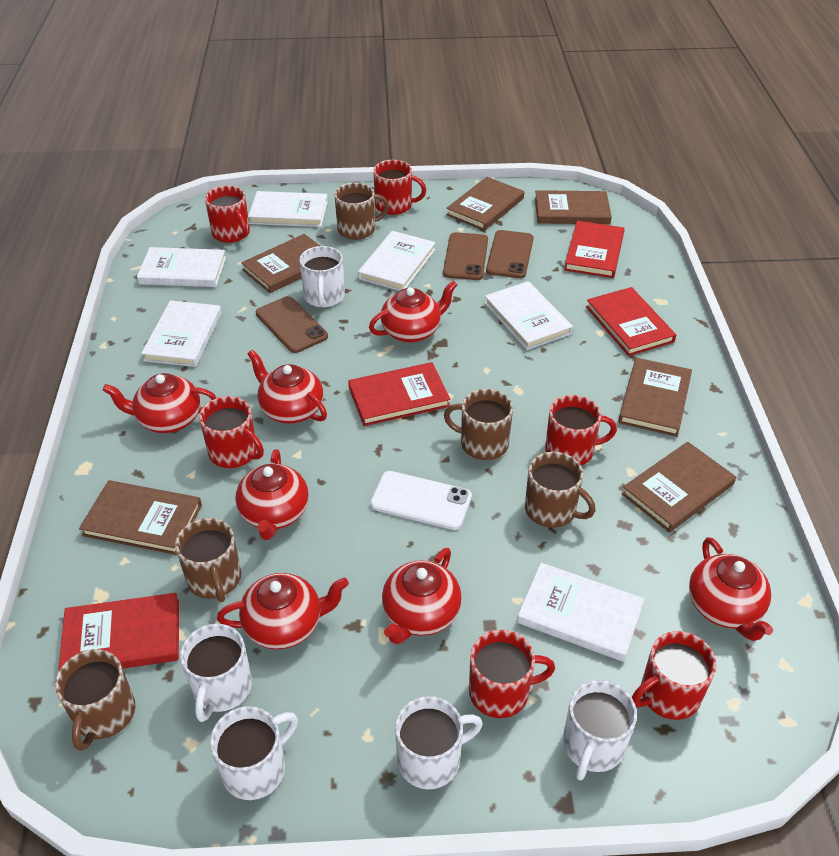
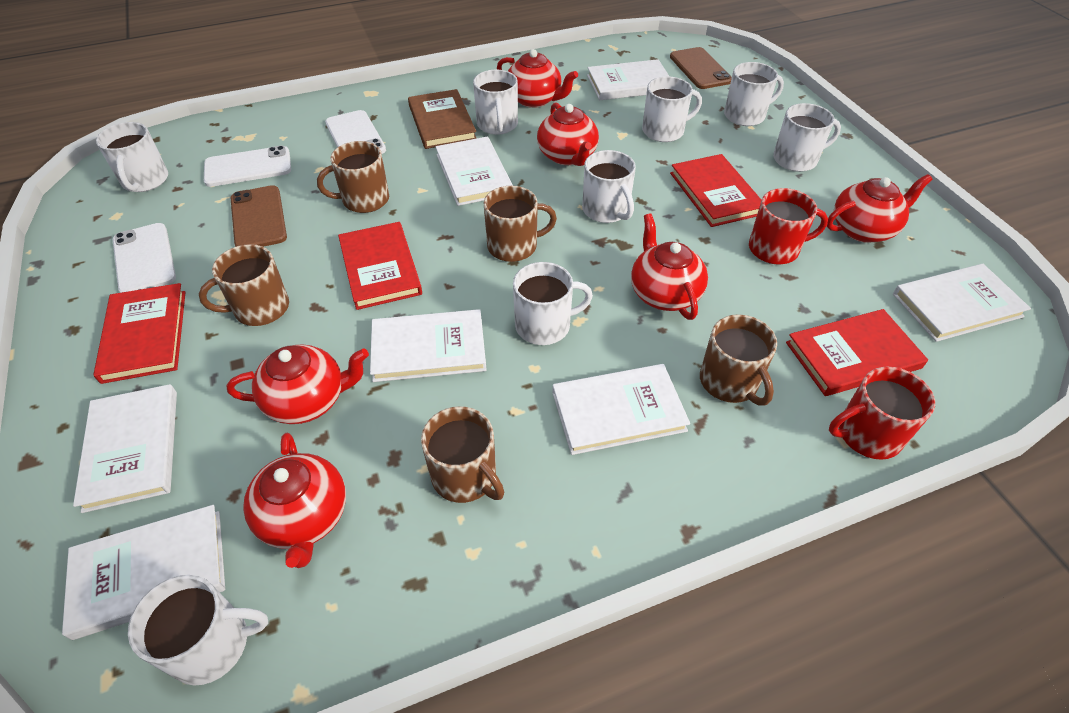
brown book: 6 -> 1
brown phone: 3 -> 2
red mug: 6 -> 2
red teapot: 7 -> 6
white book: 6 -> 7
white mug: 5 -> 8
white phone: 1 -> 3

